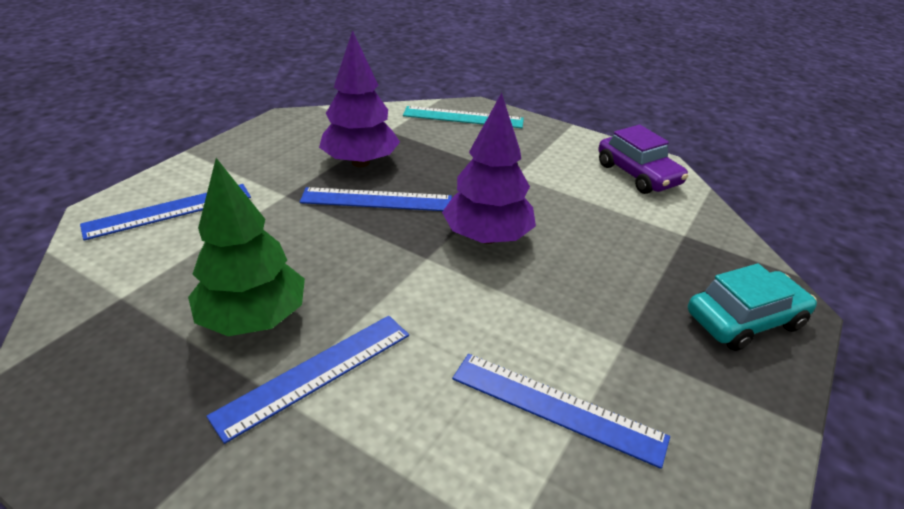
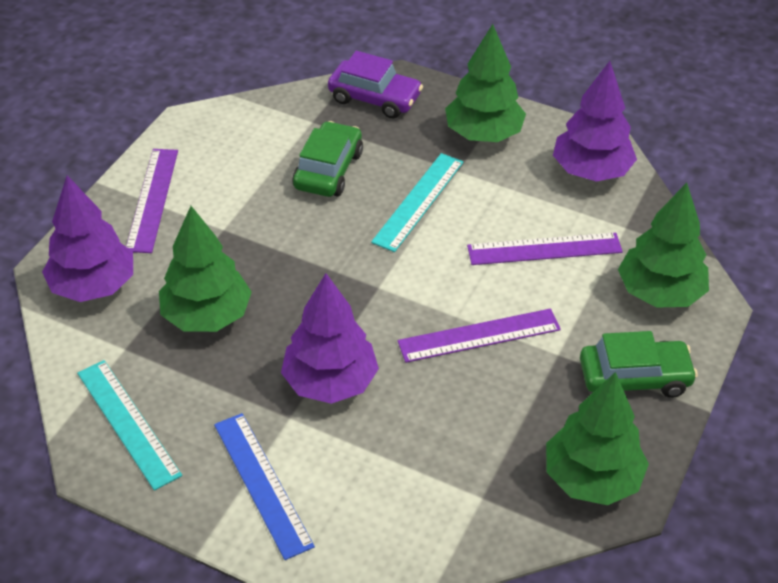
blue ruler: 4 -> 1
green car: 0 -> 2
green tree: 1 -> 4
purple ruler: 0 -> 3
purple tree: 2 -> 3
turquoise car: 1 -> 0
turquoise ruler: 1 -> 2

